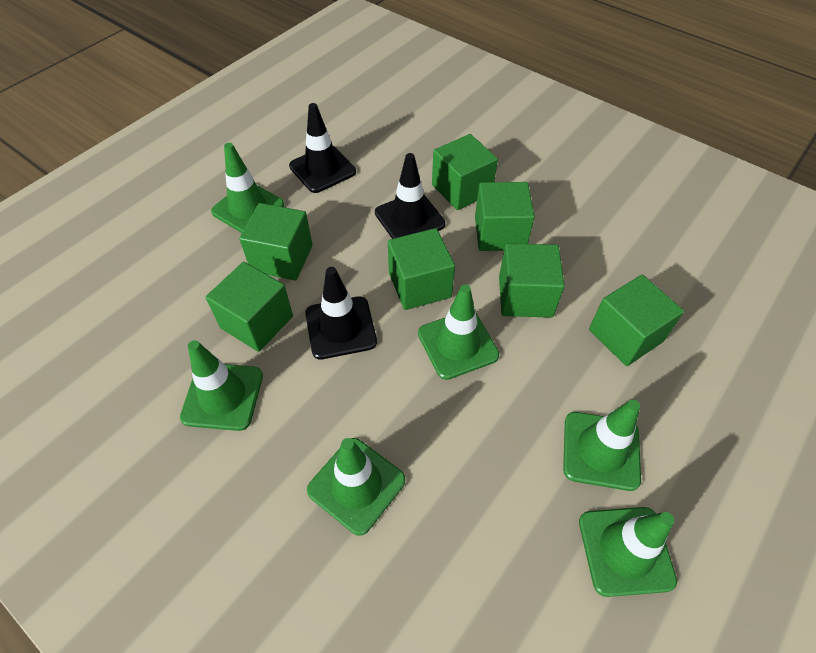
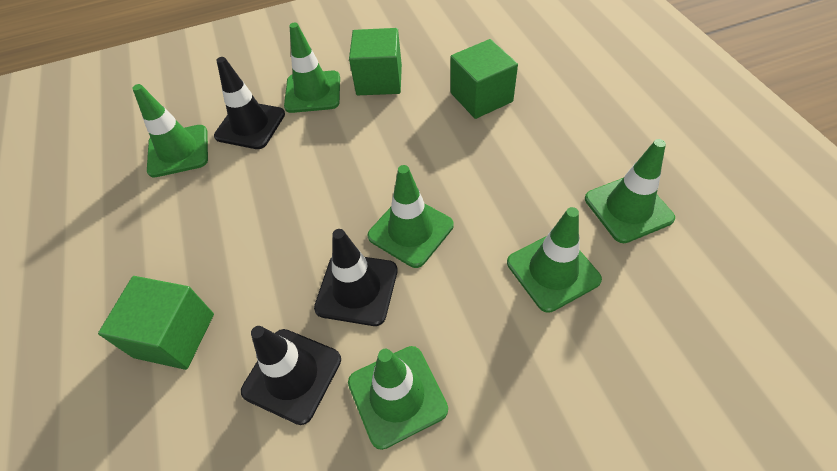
green cube: 7 -> 3

